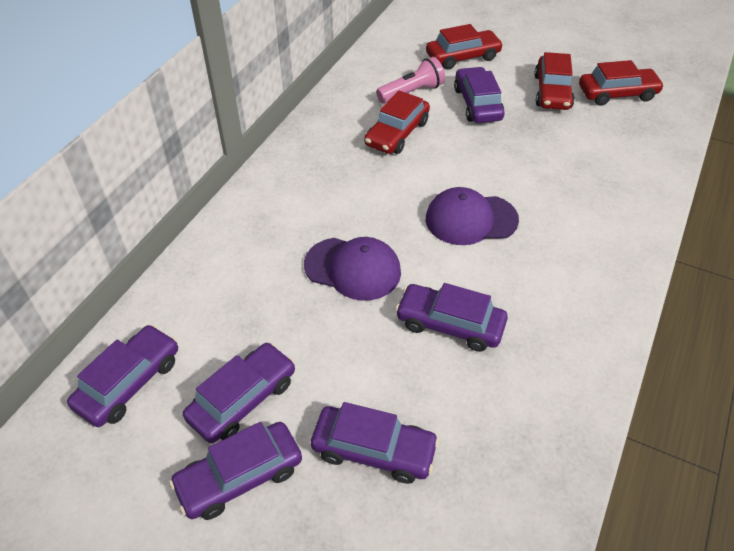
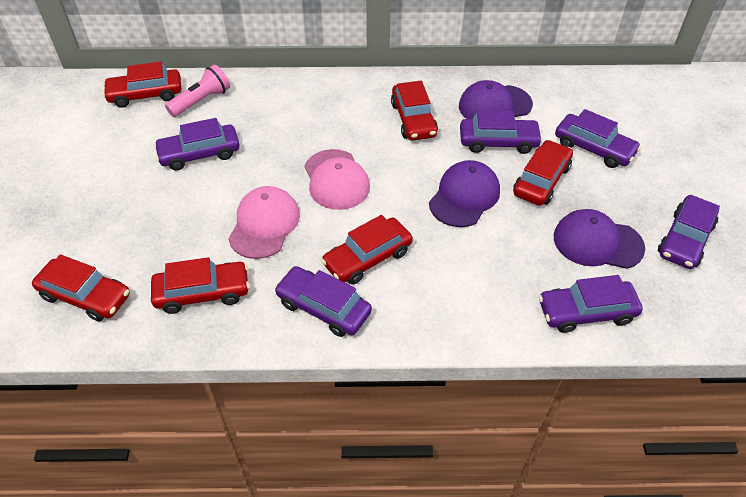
pink cap: 0 -> 2
purple cap: 2 -> 3
red car: 4 -> 6

